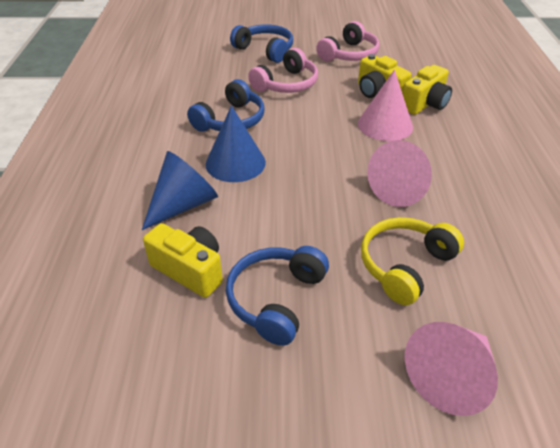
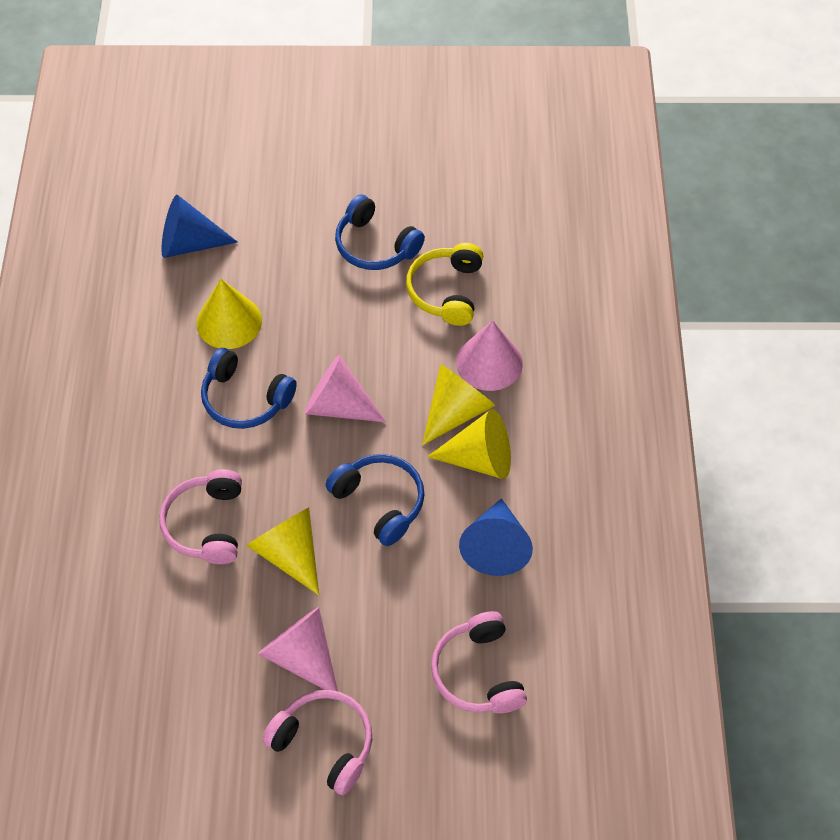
pink headphones: 2 -> 3
yellow camera: 3 -> 0
yellow cone: 0 -> 4

